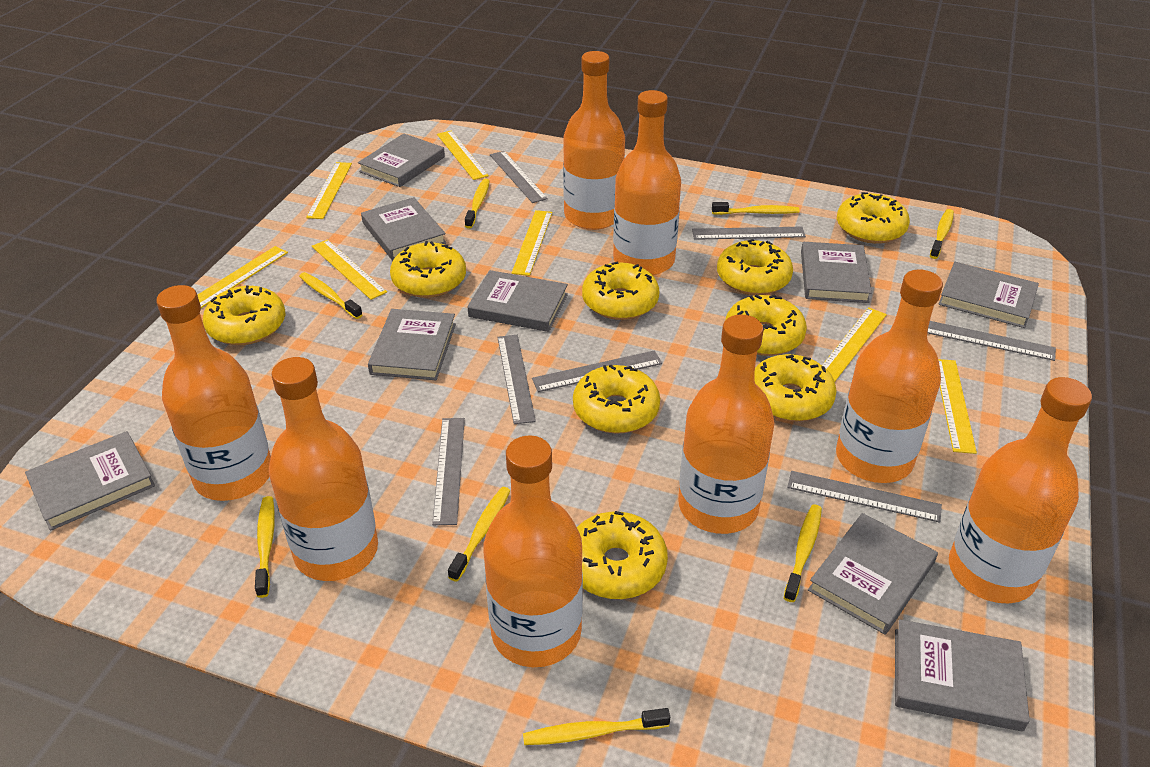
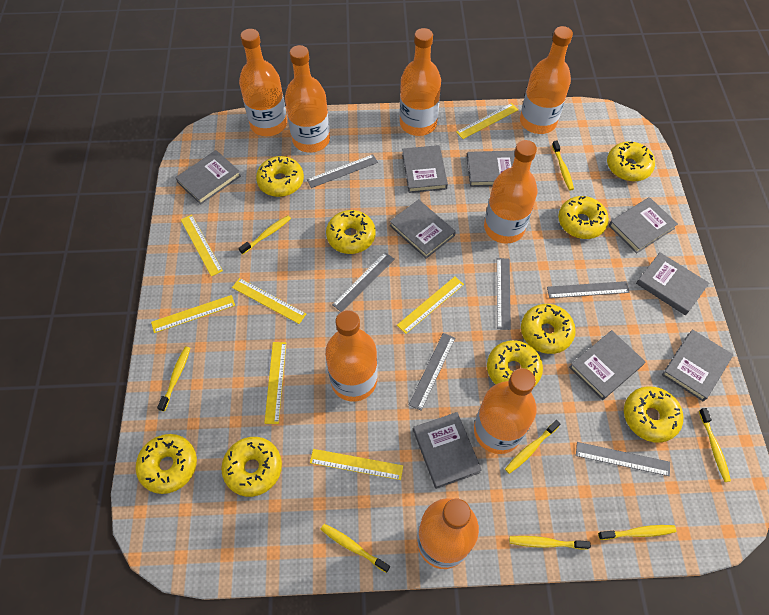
grey ruler: 7 -> 6

